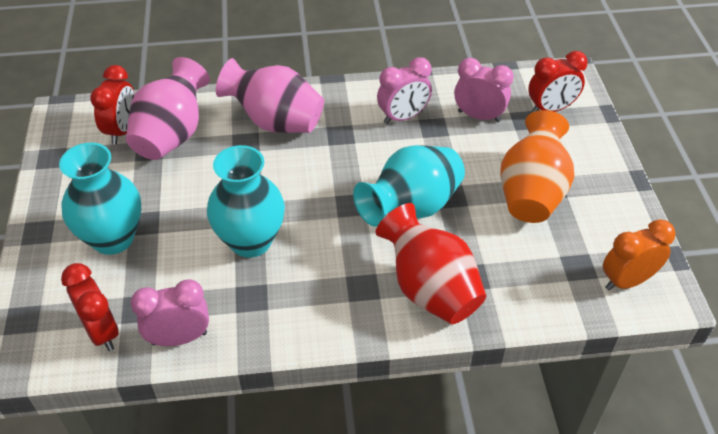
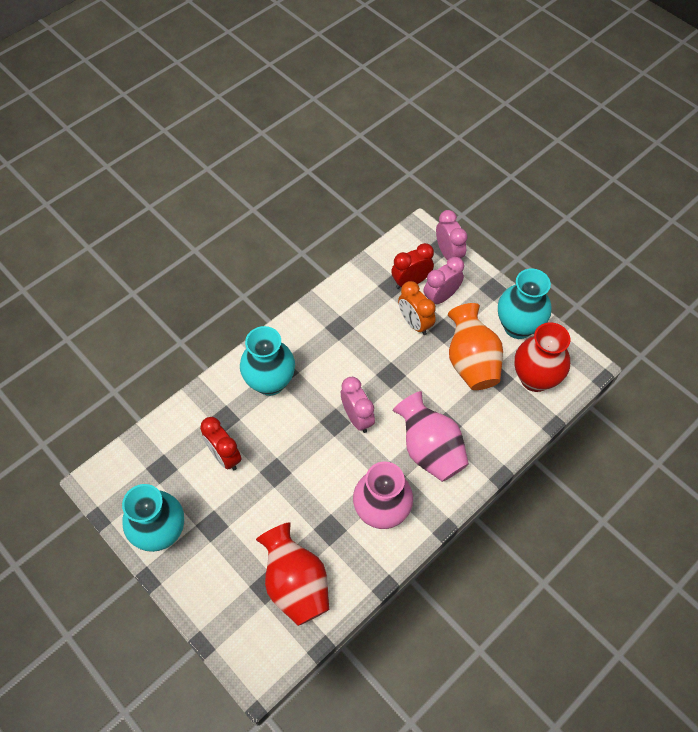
red clock: 3 -> 2
red vase: 1 -> 2

